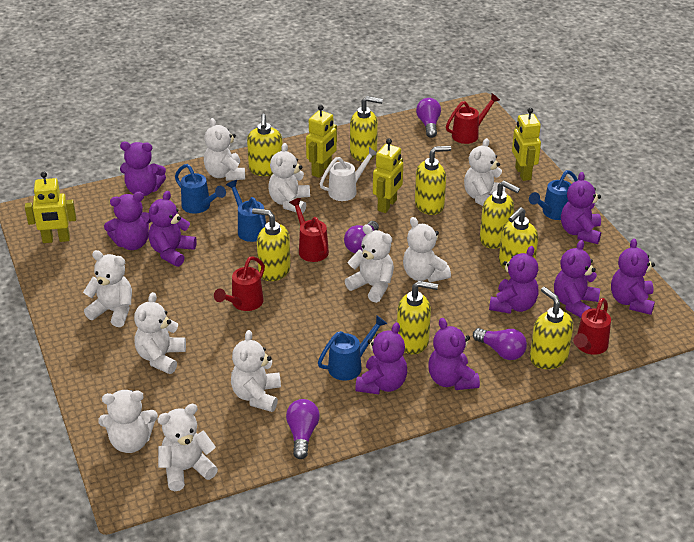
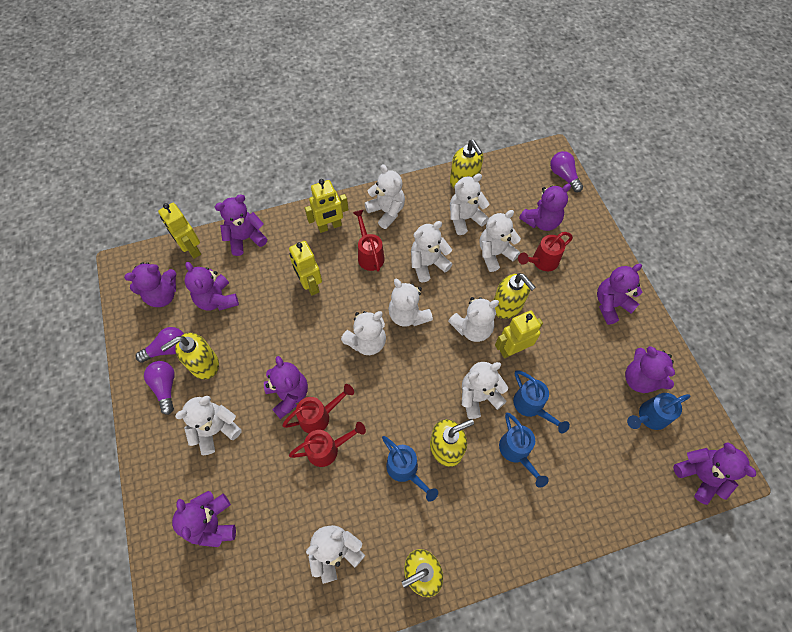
purple light bulb: 4 -> 3
white watering can: 1 -> 0
yellow soap dispenser: 8 -> 5

